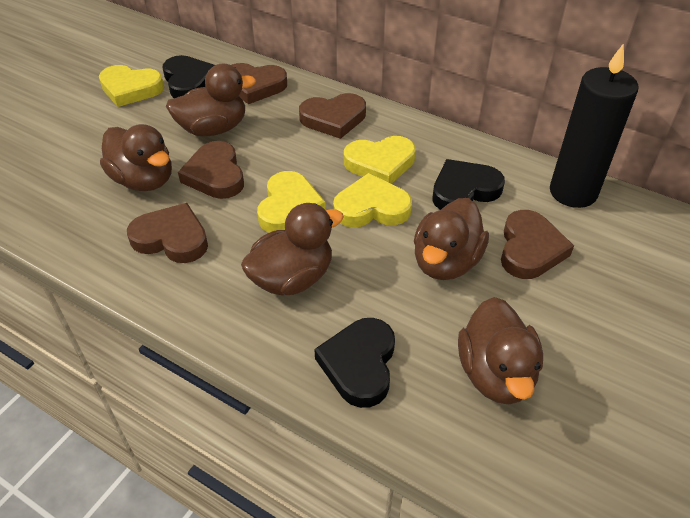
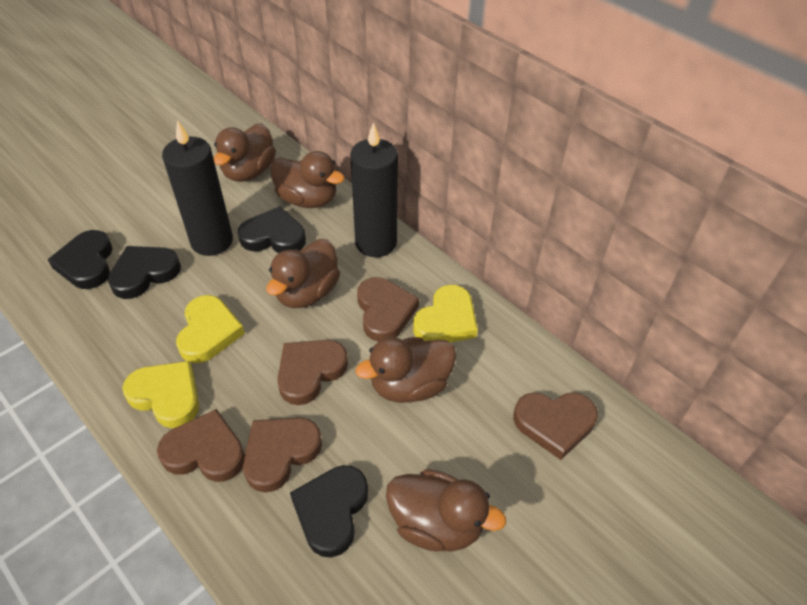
black candle: 1 -> 2
black heart: 3 -> 4
yellow heart: 4 -> 3

